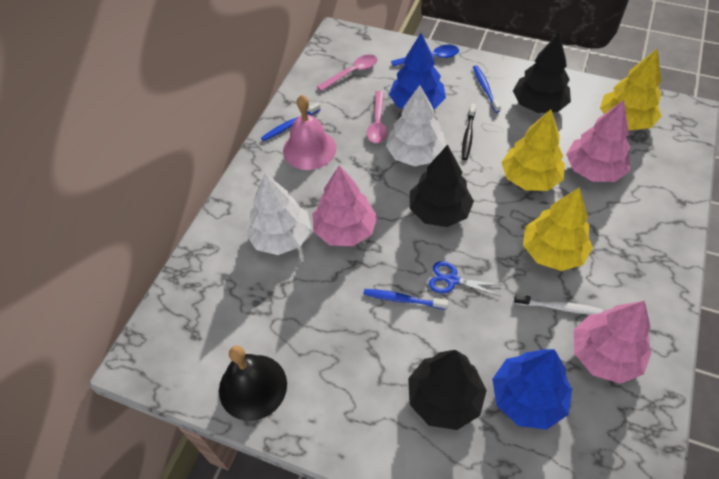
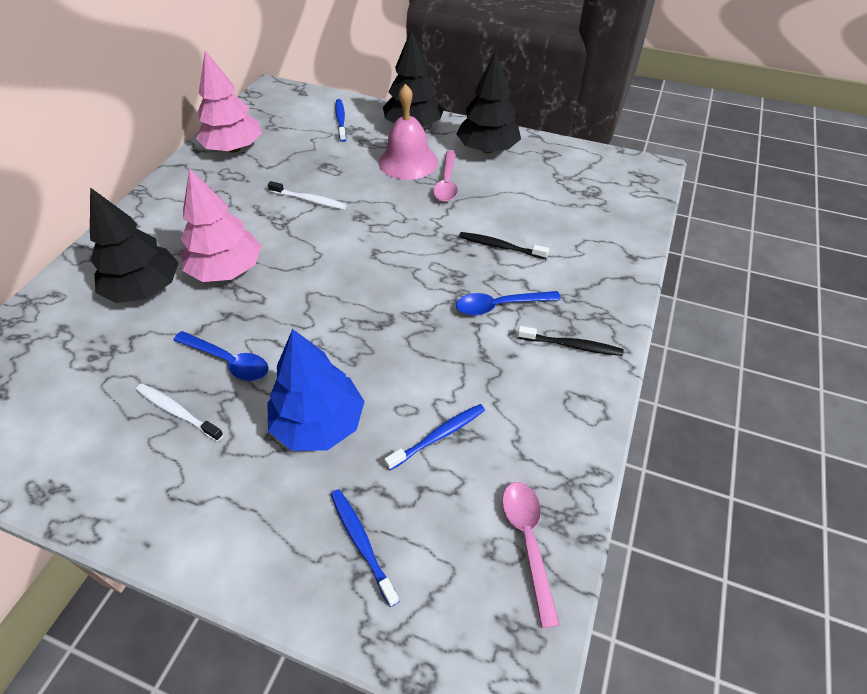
black bell: 1 -> 0
black toothbrush: 1 -> 2
blue scissors: 1 -> 0
blue spoon: 1 -> 2
blue tree: 2 -> 1
pink tree: 3 -> 2
white toothbrush: 1 -> 2
white tree: 2 -> 0
yellow tree: 3 -> 0

